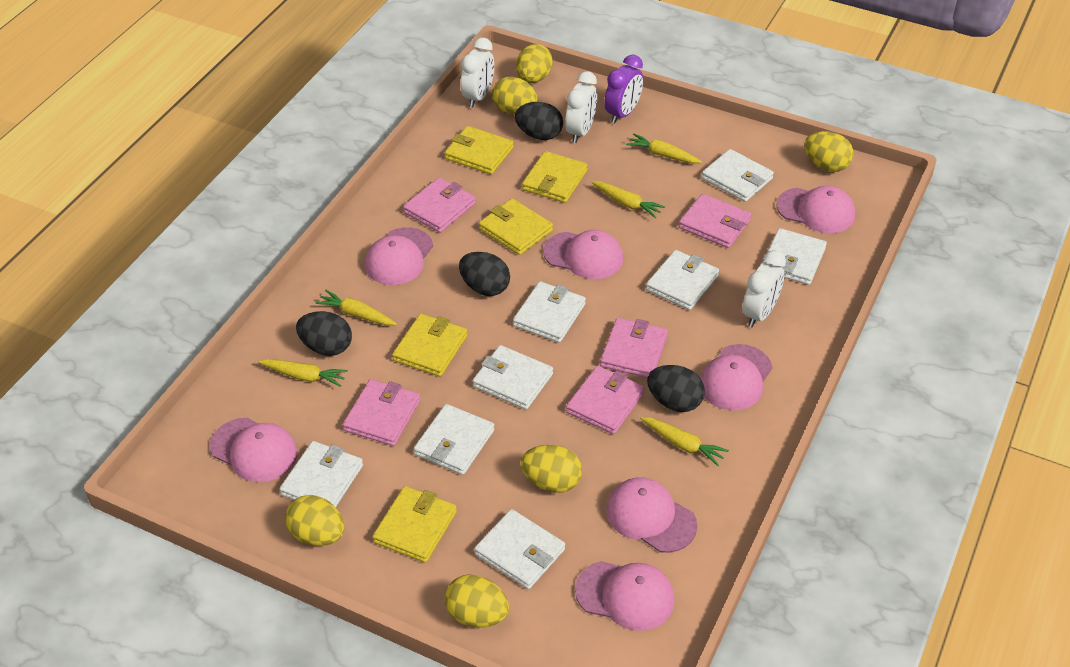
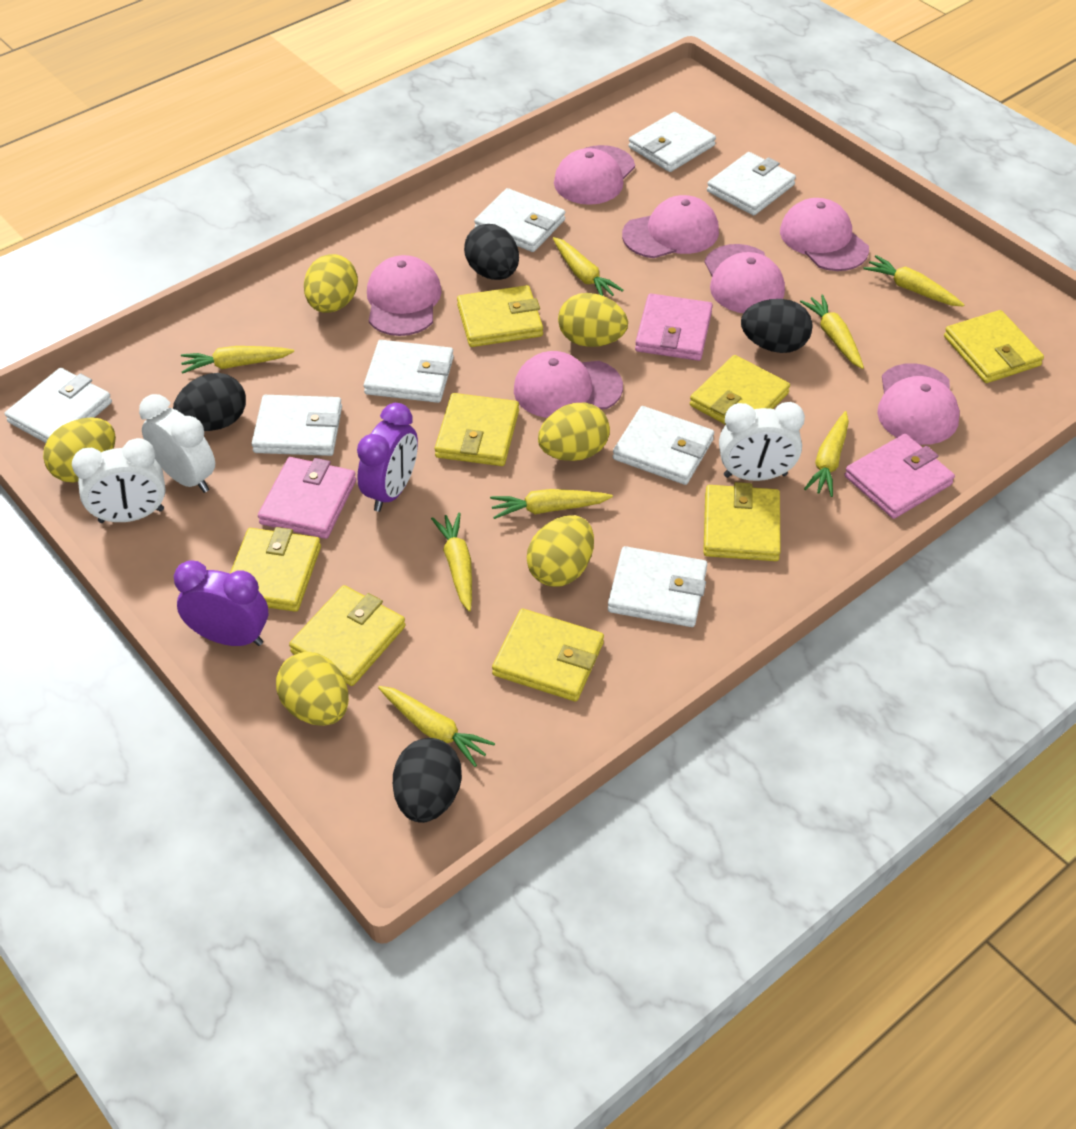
pink wallet: 5 -> 3
purple clock: 1 -> 2
yellow carrot: 5 -> 8
yellow wallet: 5 -> 8

